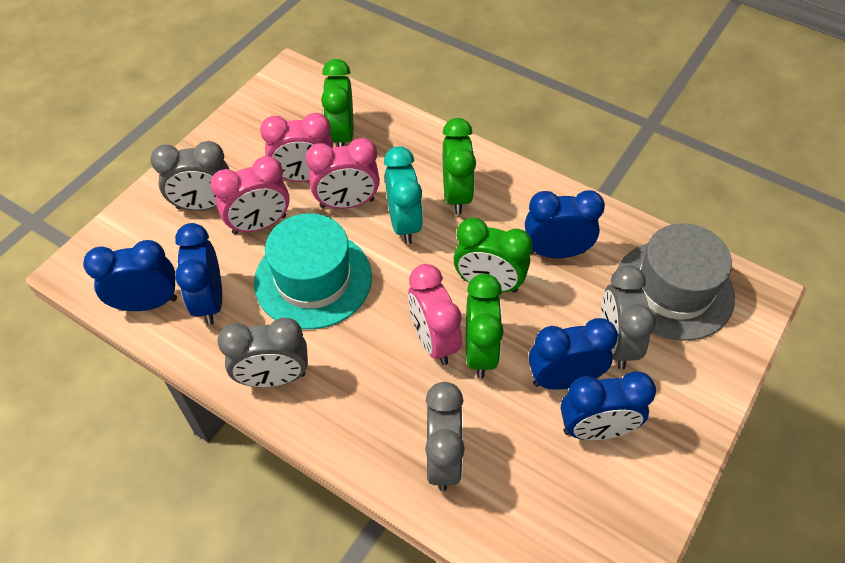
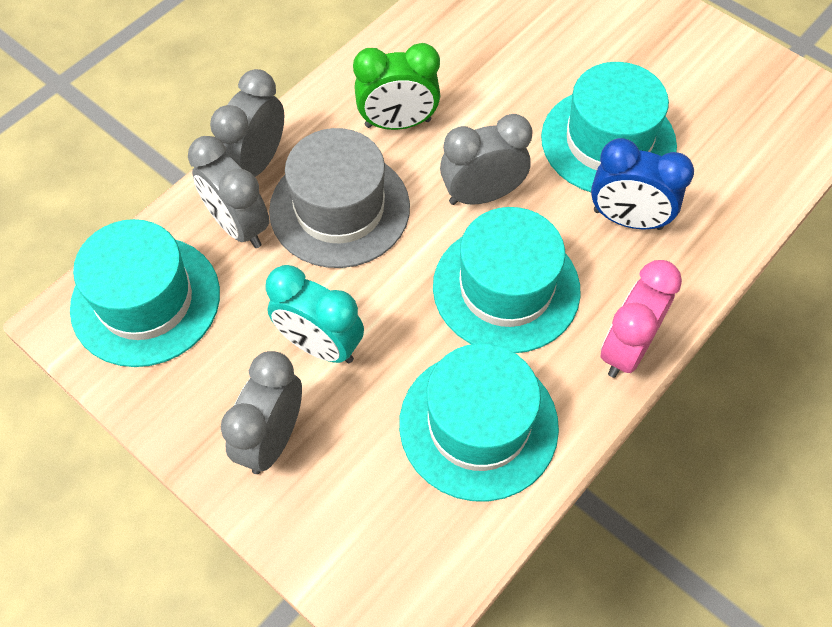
blue clock: 5 -> 1
green clock: 4 -> 1
pink clock: 4 -> 1
turquoise hat: 1 -> 4

